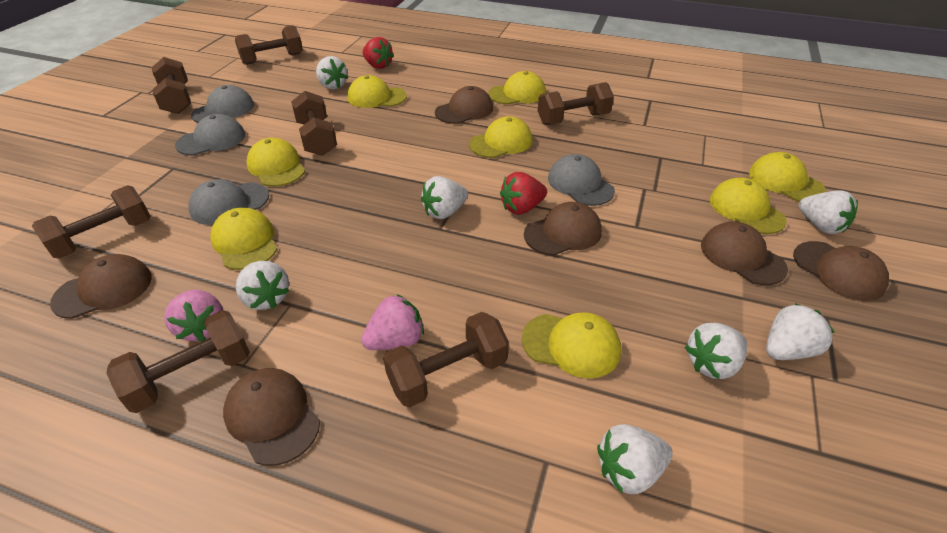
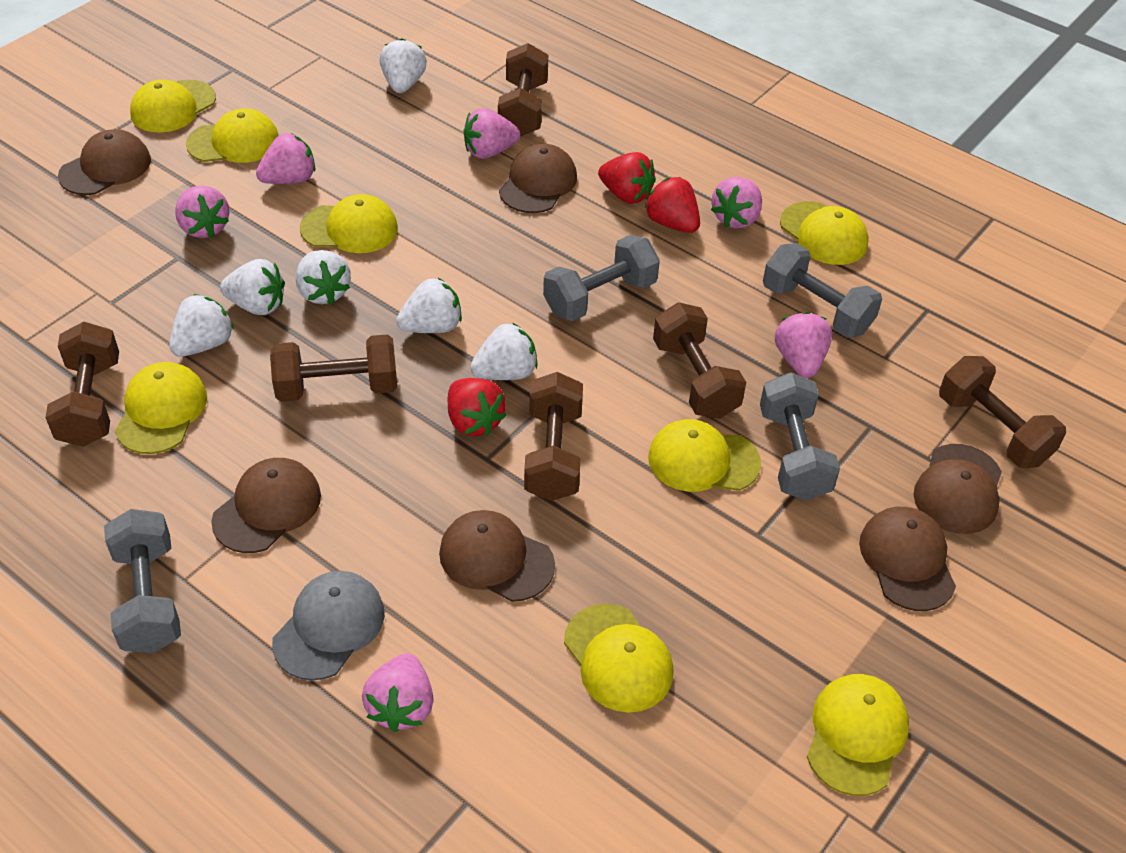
brown dumbbell: 7 -> 6
grey cap: 4 -> 1
grey dumbbell: 0 -> 4
pink strawberry: 2 -> 6
red strawberry: 2 -> 3
white strawberry: 7 -> 6

